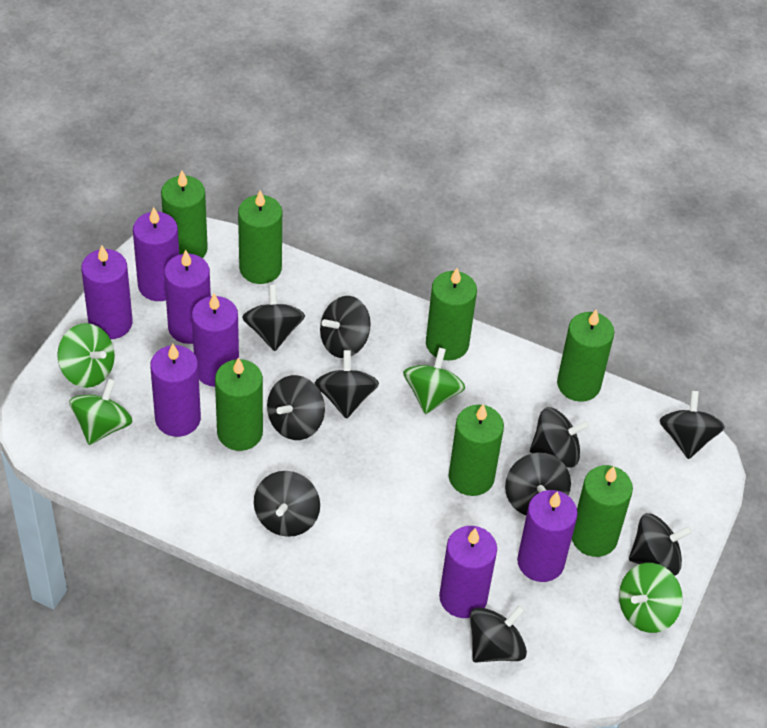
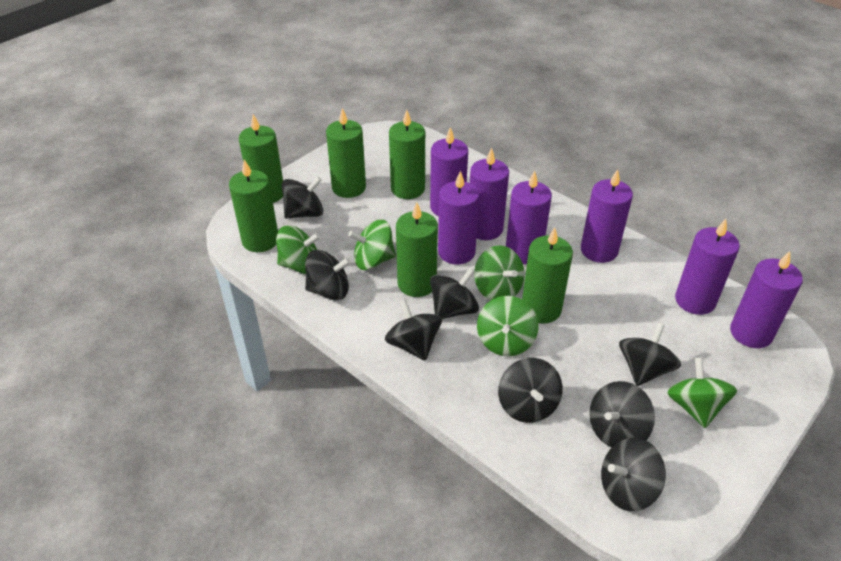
black spinning top: 10 -> 8
green candle: 7 -> 6
green spinning top: 4 -> 5

